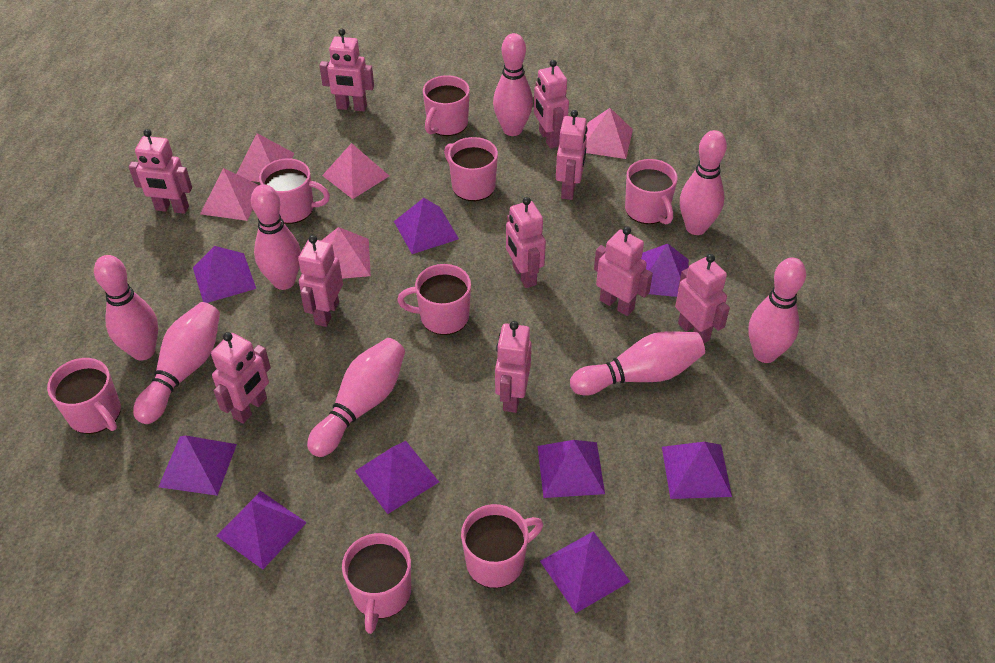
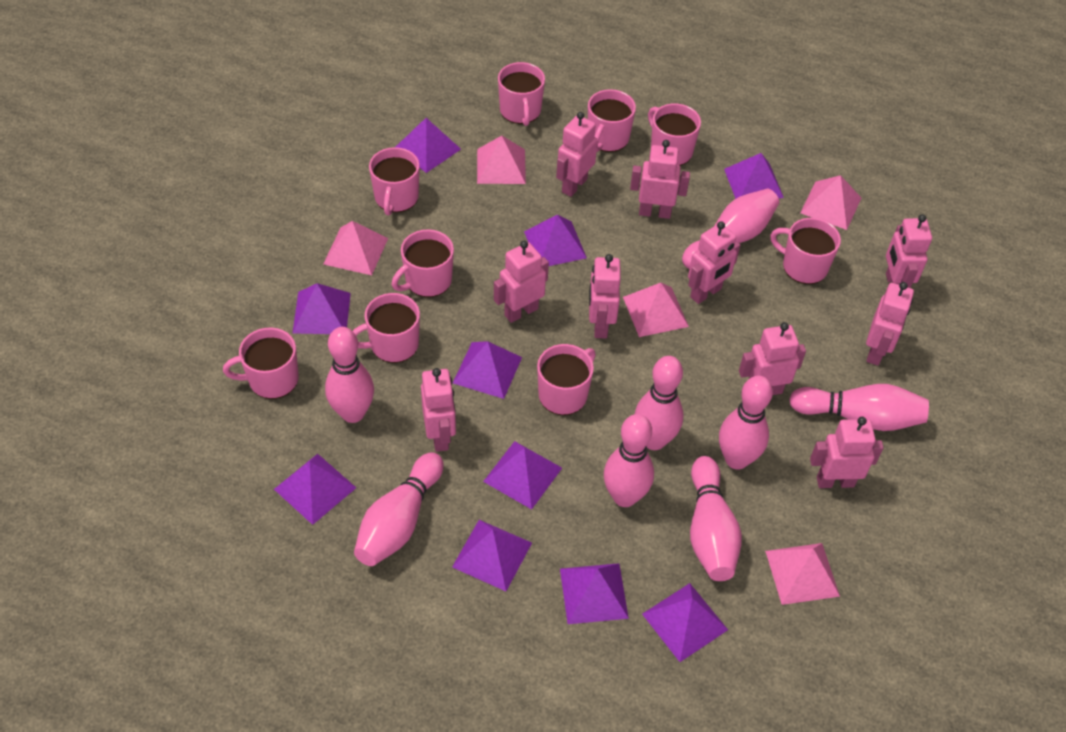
pink mug: 8 -> 9
purple pyramid: 9 -> 10

